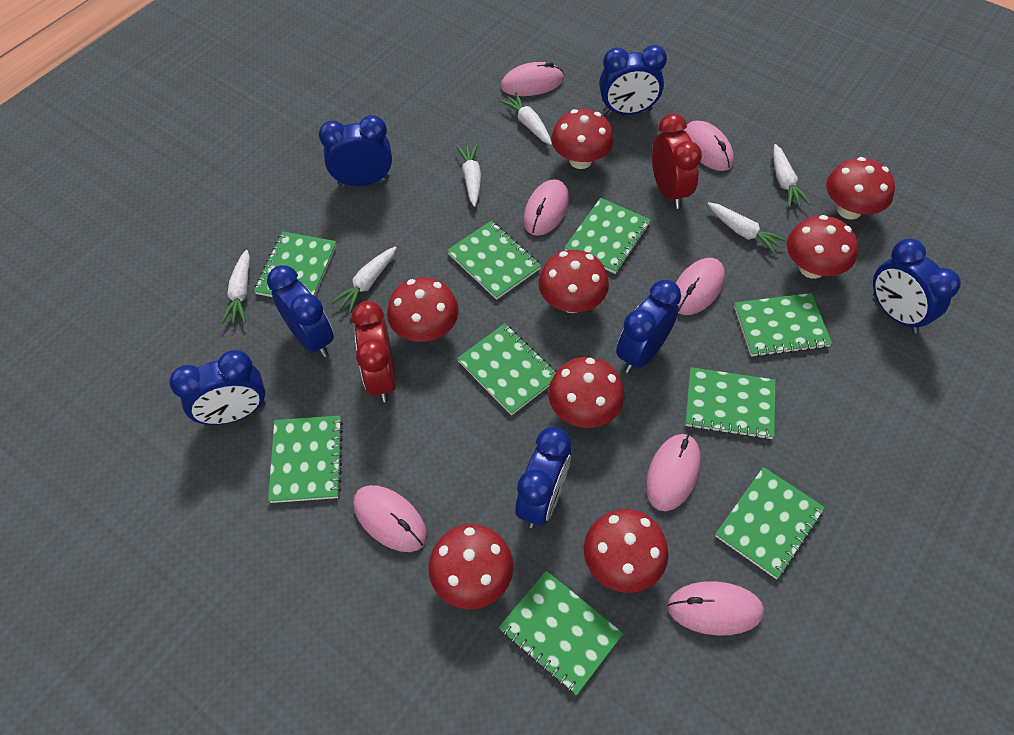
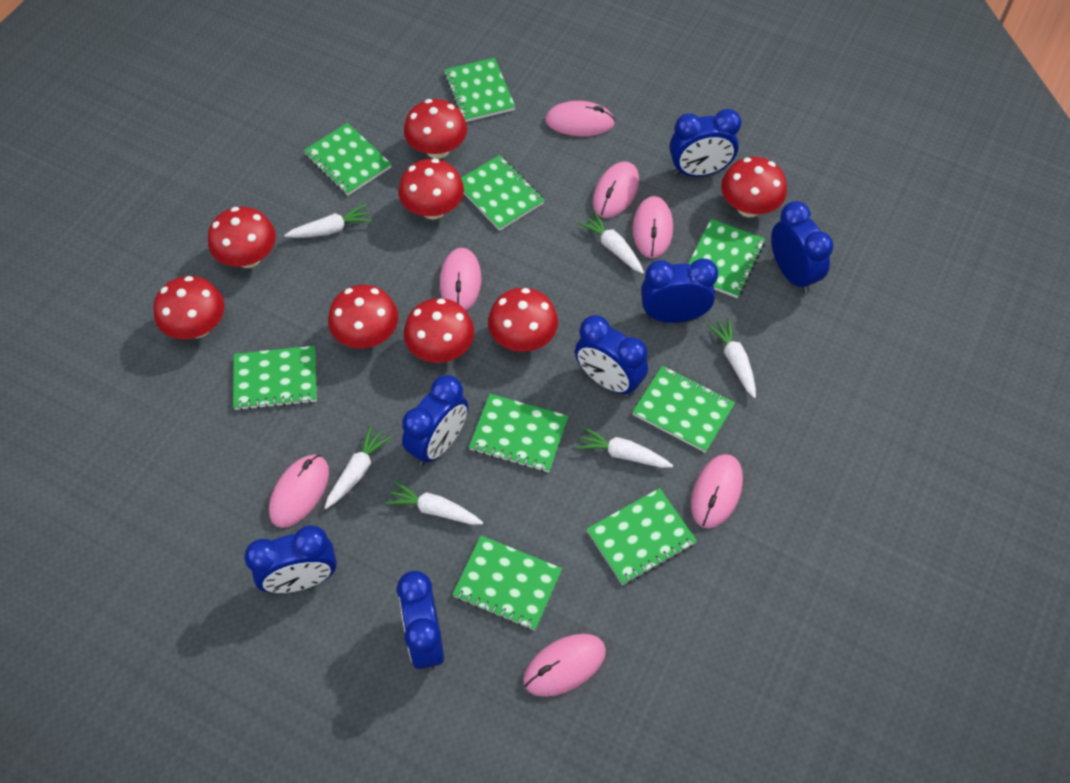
red clock: 2 -> 0

